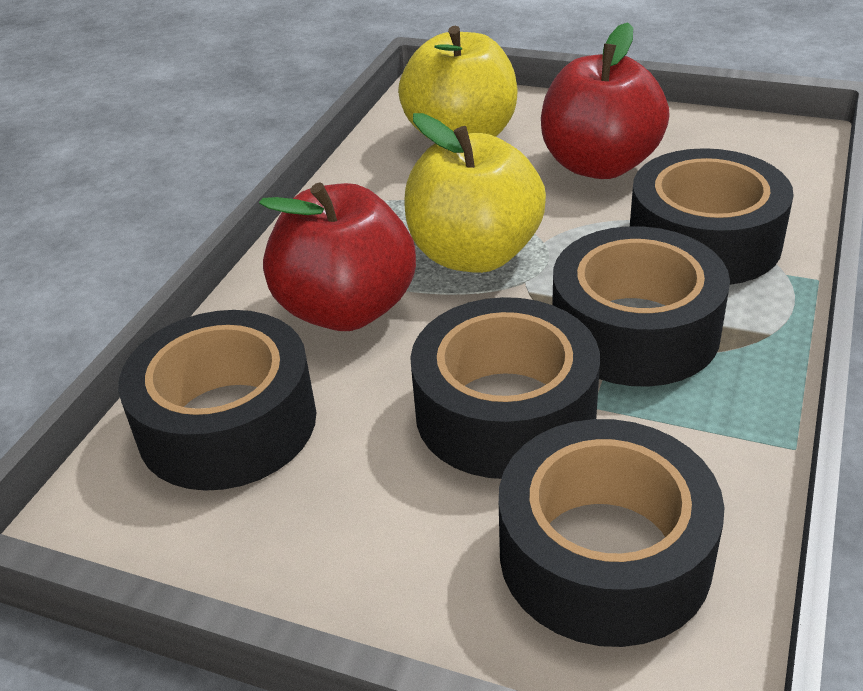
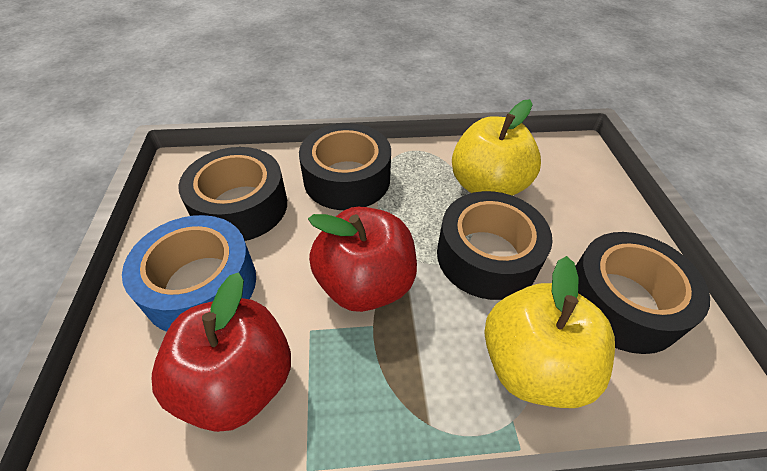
black tape: 5 -> 4
blue tape: 0 -> 1

